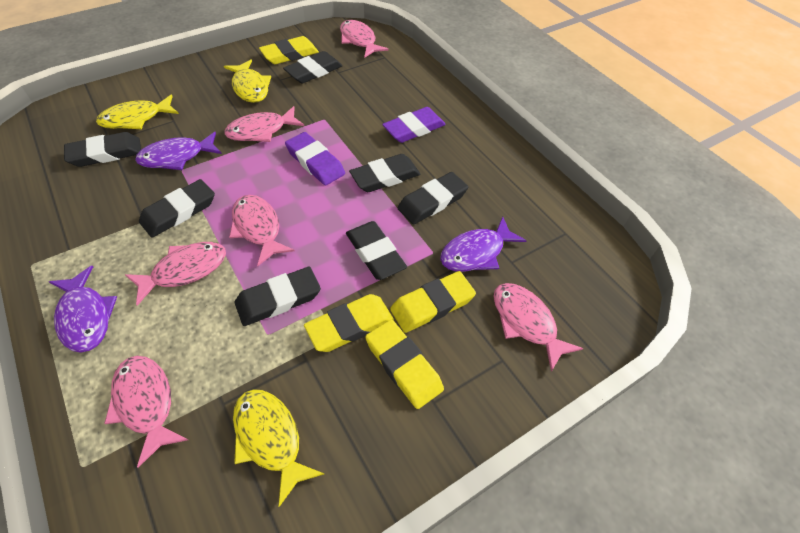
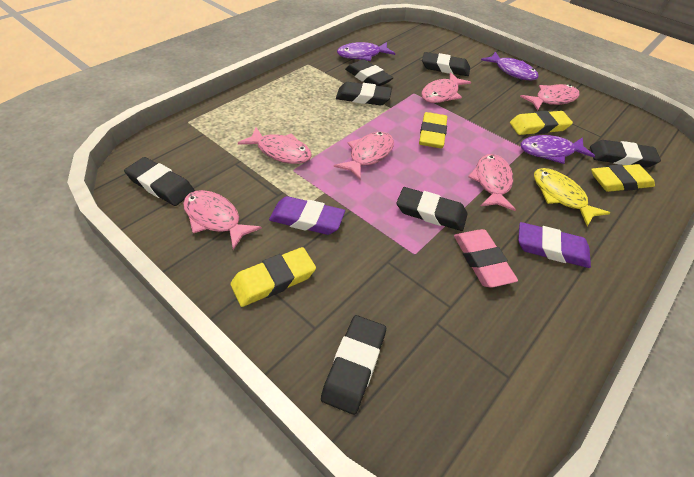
pink eraser: 0 -> 1
yellow fish: 3 -> 1

